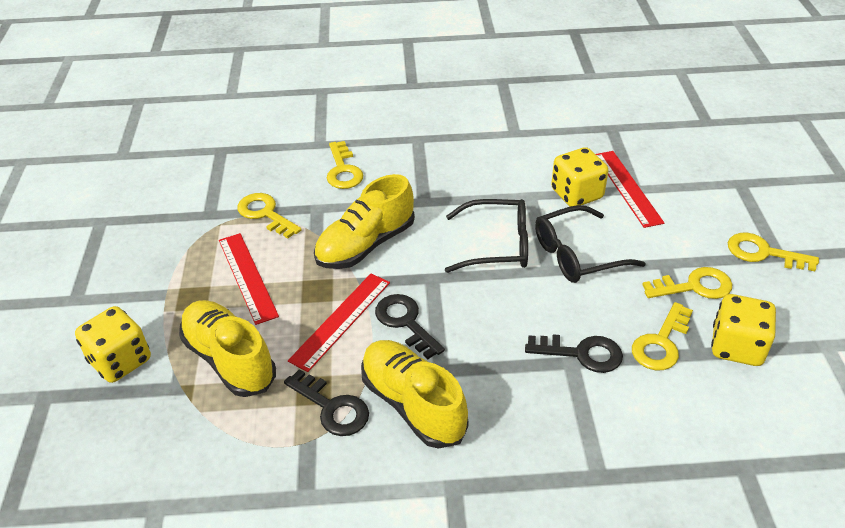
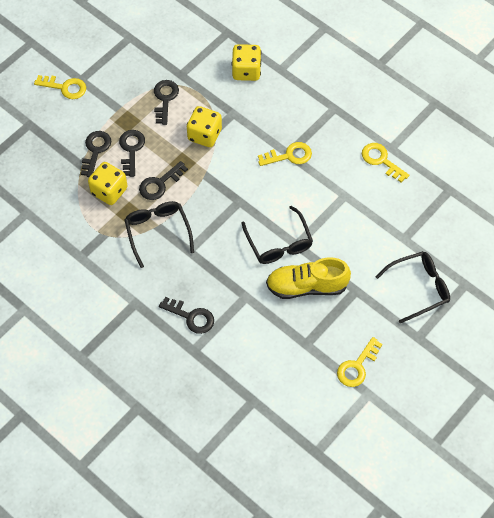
black glasses: 2 -> 3
black key: 3 -> 5
red ruler: 3 -> 0
yellow key: 5 -> 4
yellow shoe: 3 -> 1

